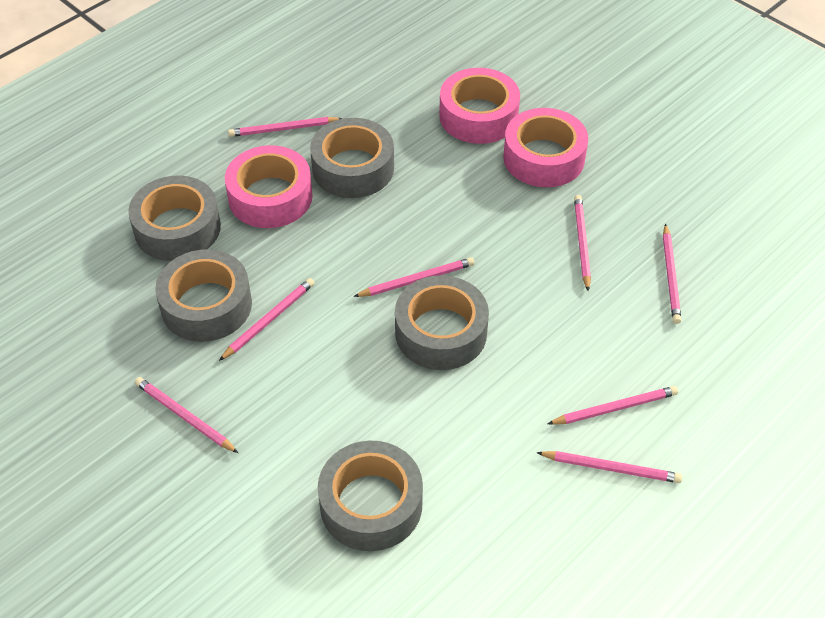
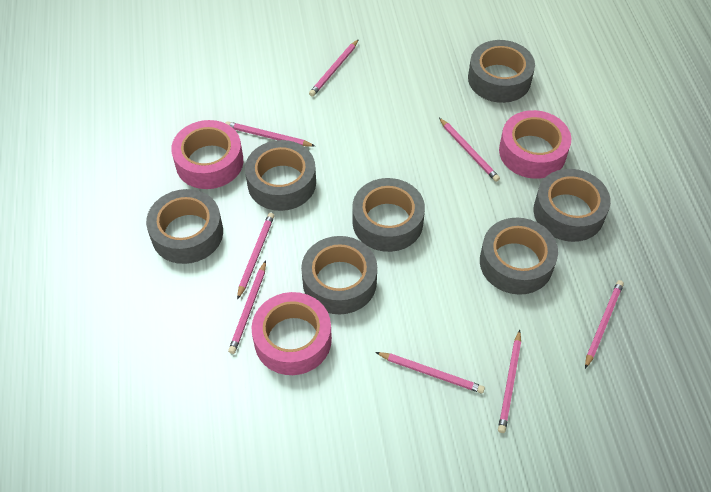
grey tape: 5 -> 7

